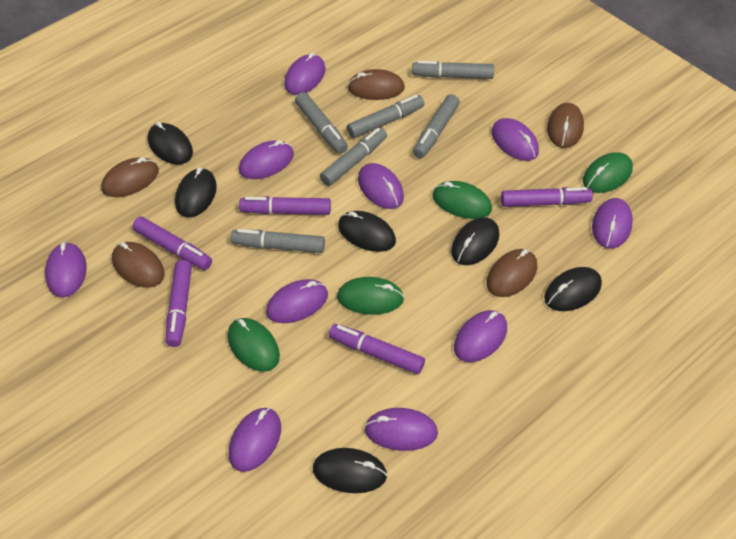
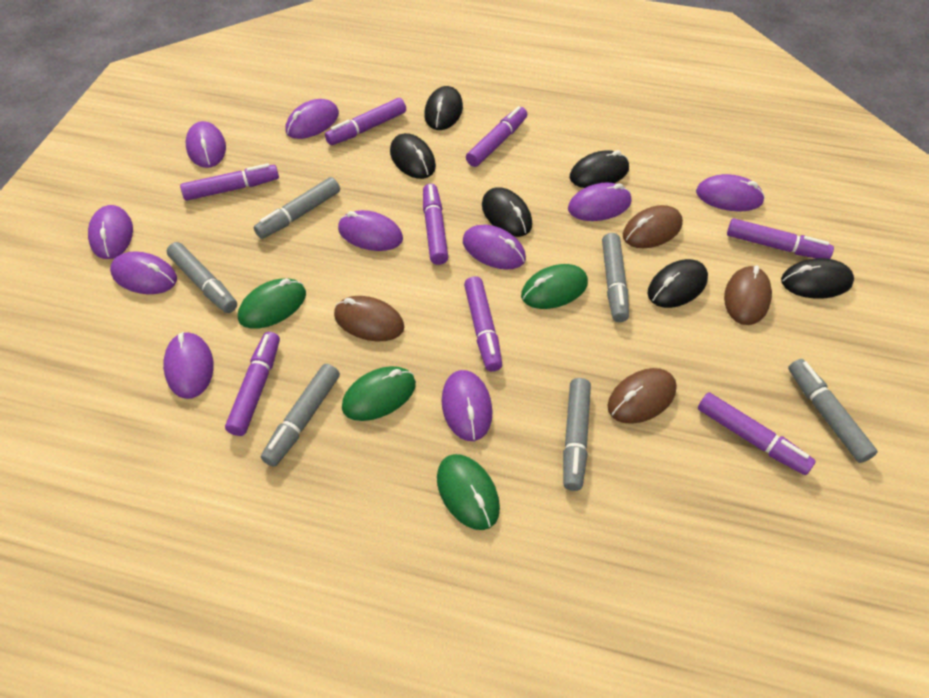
brown mouse: 5 -> 4
purple marker: 5 -> 8

